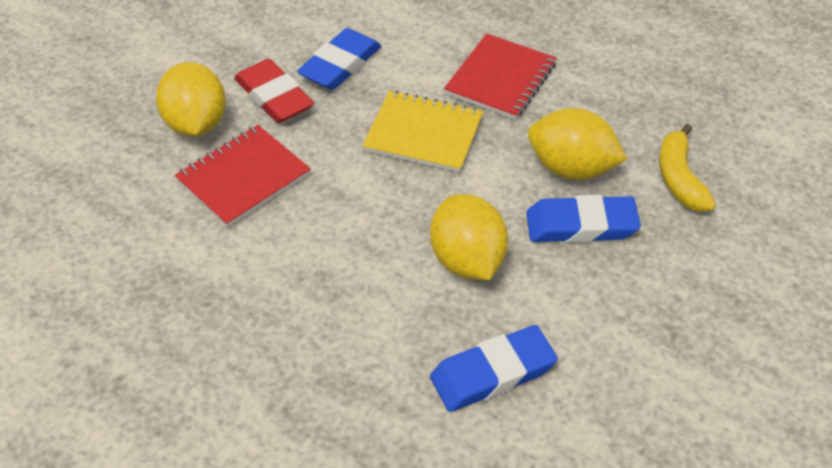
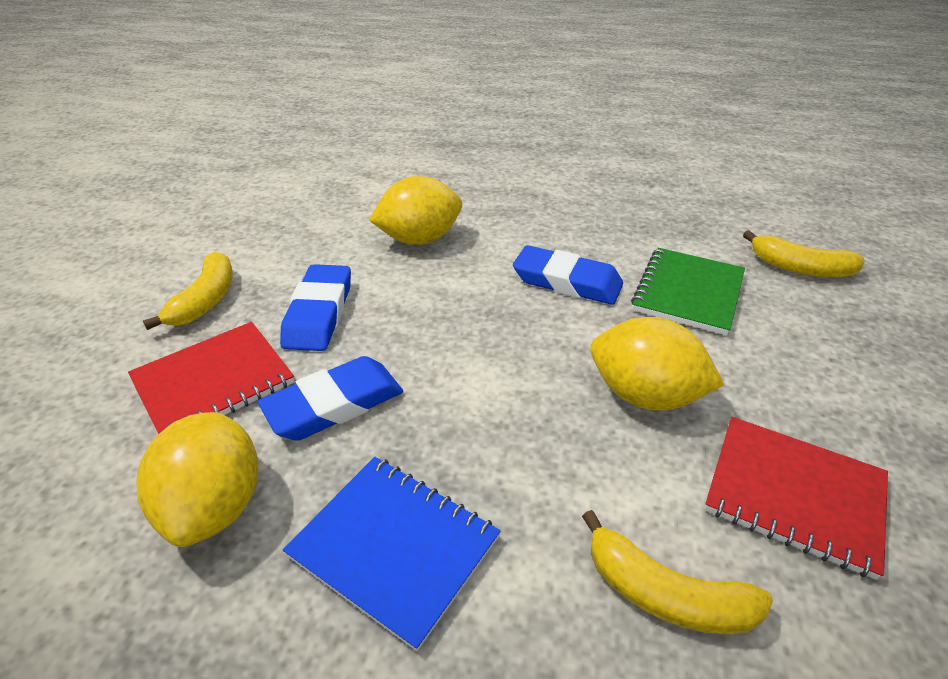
blue notebook: 0 -> 1
green notebook: 0 -> 1
red eraser: 1 -> 0
yellow banana: 1 -> 3
yellow notebook: 1 -> 0

